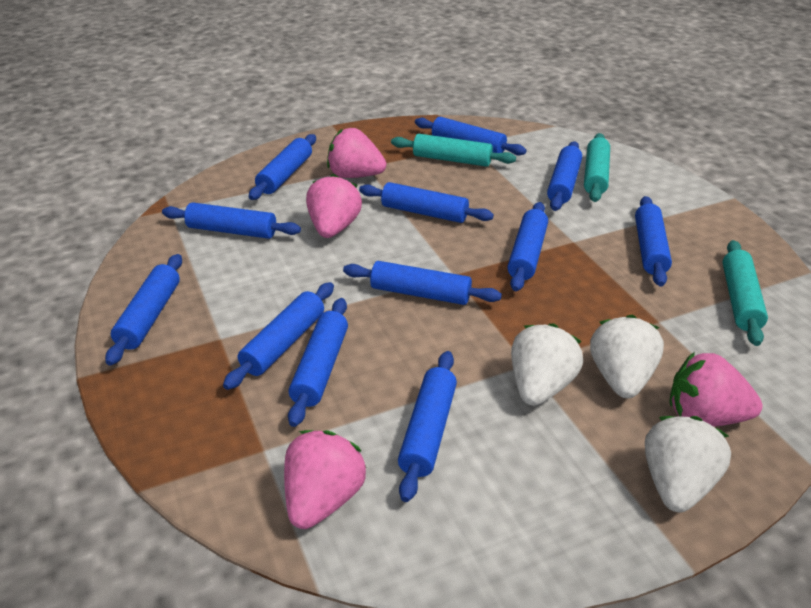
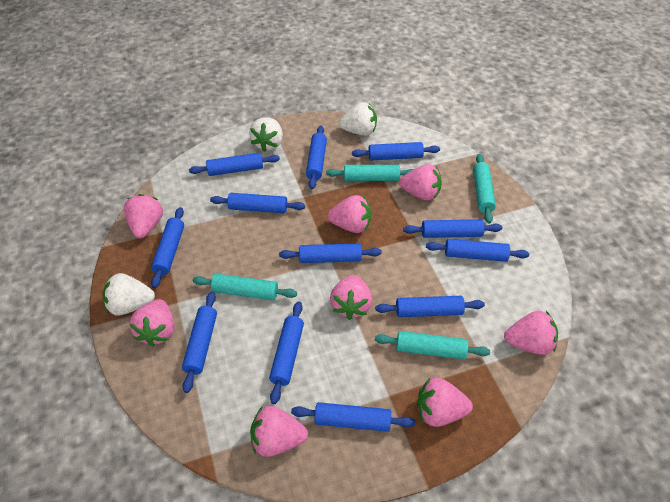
pink strawberry: 4 -> 8
turquoise rolling pin: 3 -> 4

